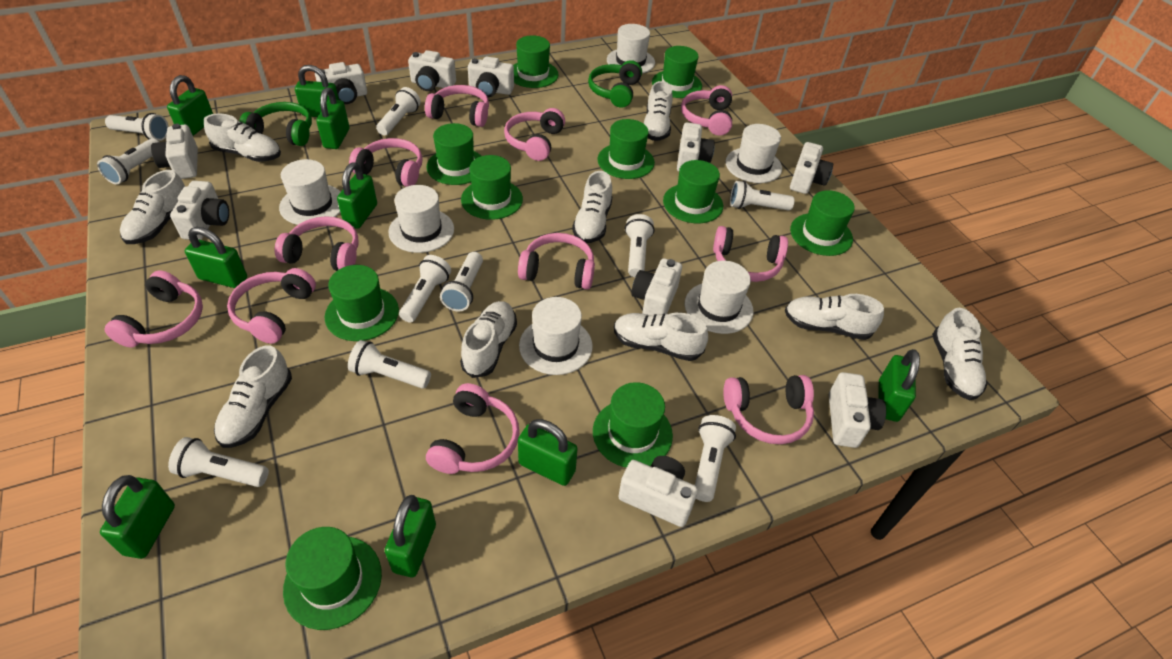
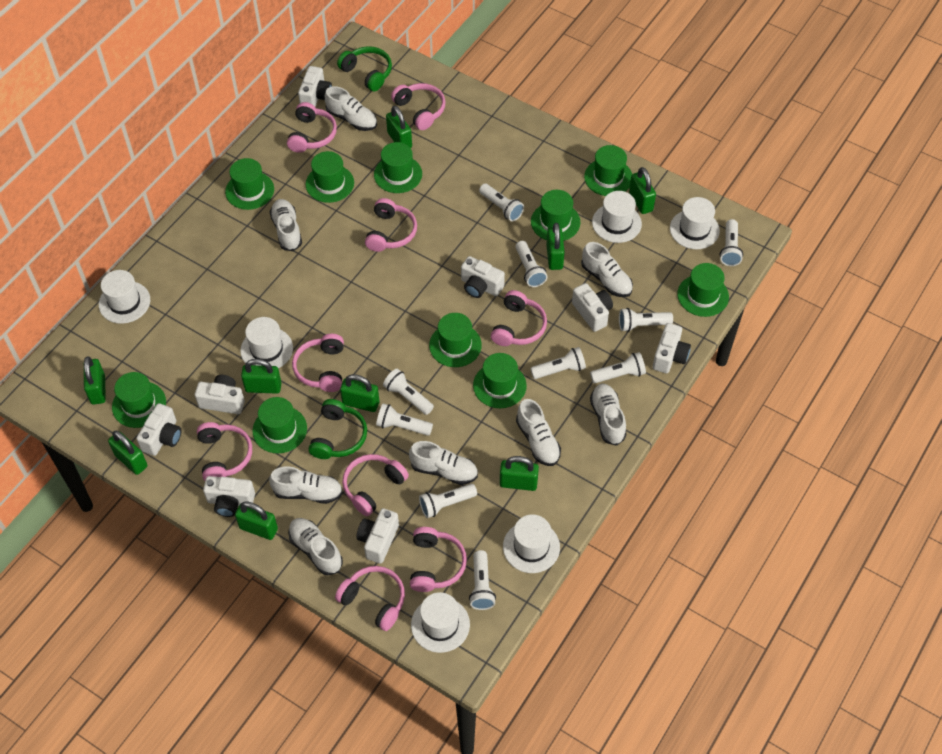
pink headphones: 11 -> 9
white camera: 10 -> 8
white shoe: 9 -> 8

